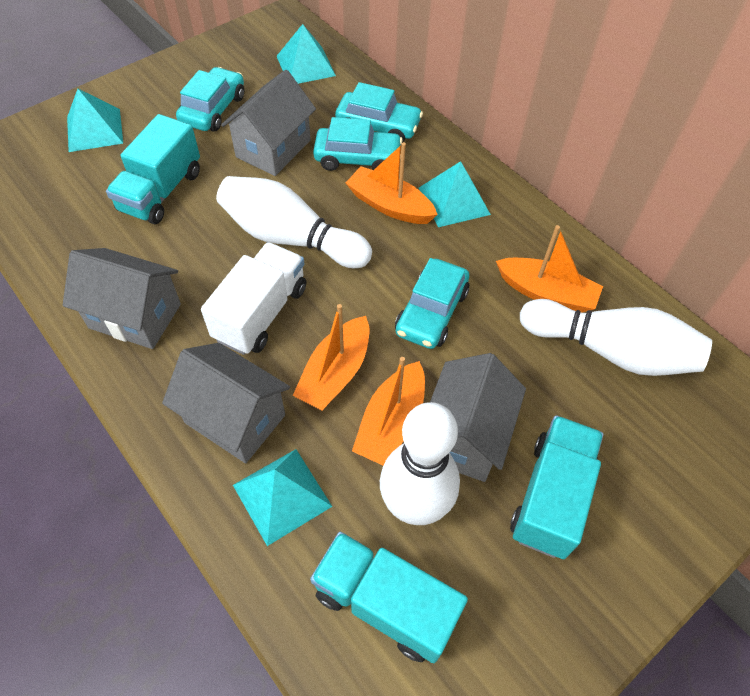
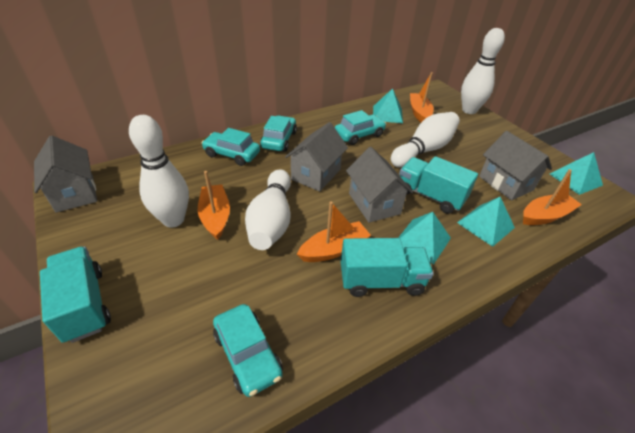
white bowling pin: 3 -> 4
white truck: 1 -> 0

